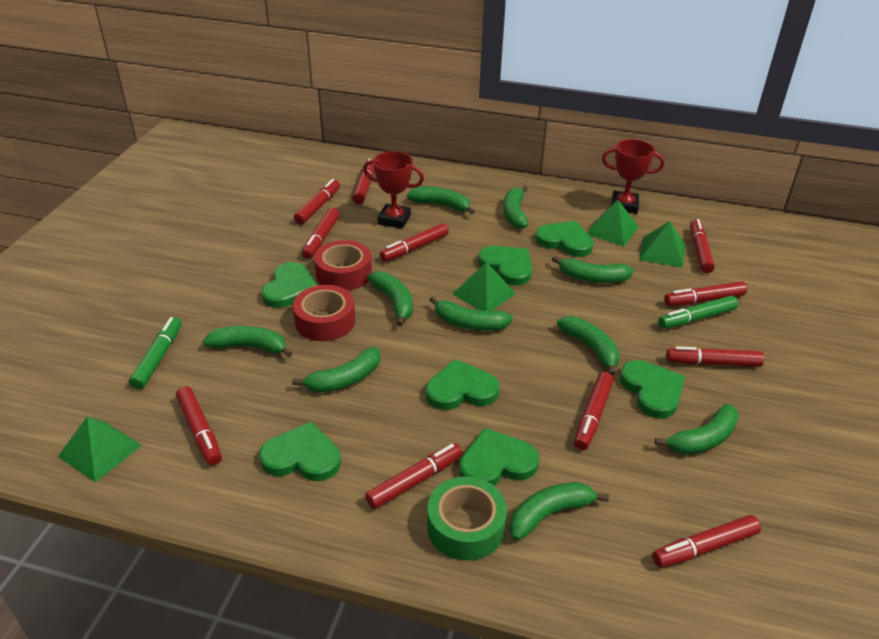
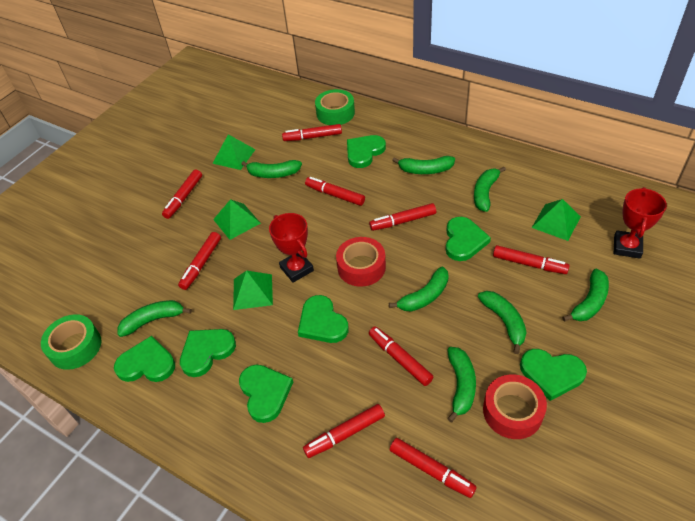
green banana: 10 -> 8
green marker: 2 -> 0
green tape: 1 -> 2
red marker: 11 -> 9

